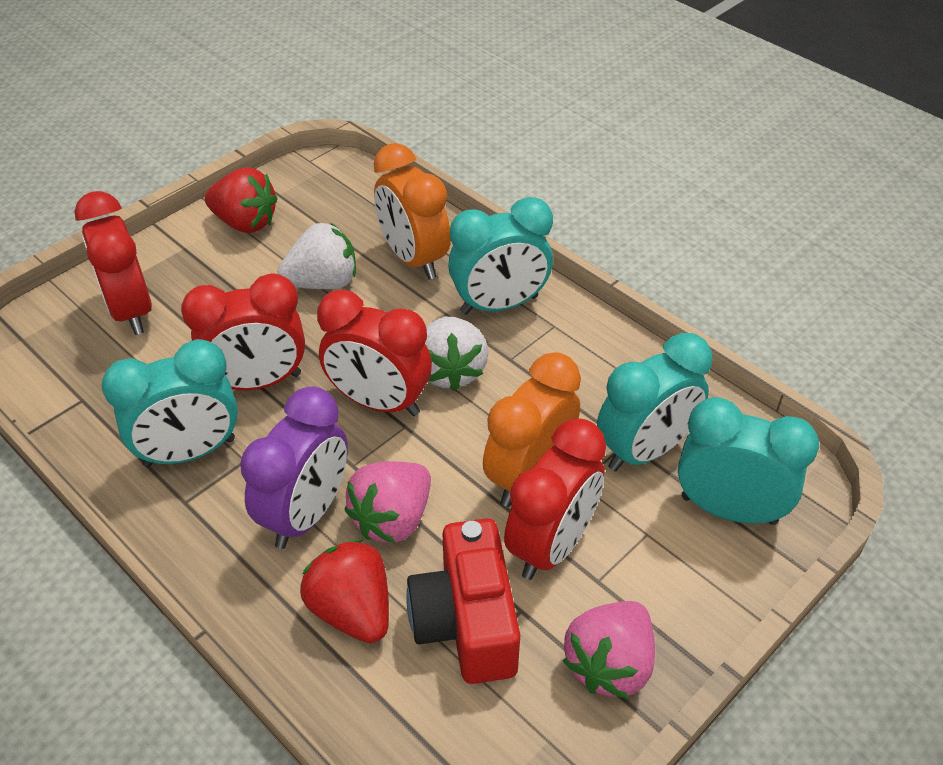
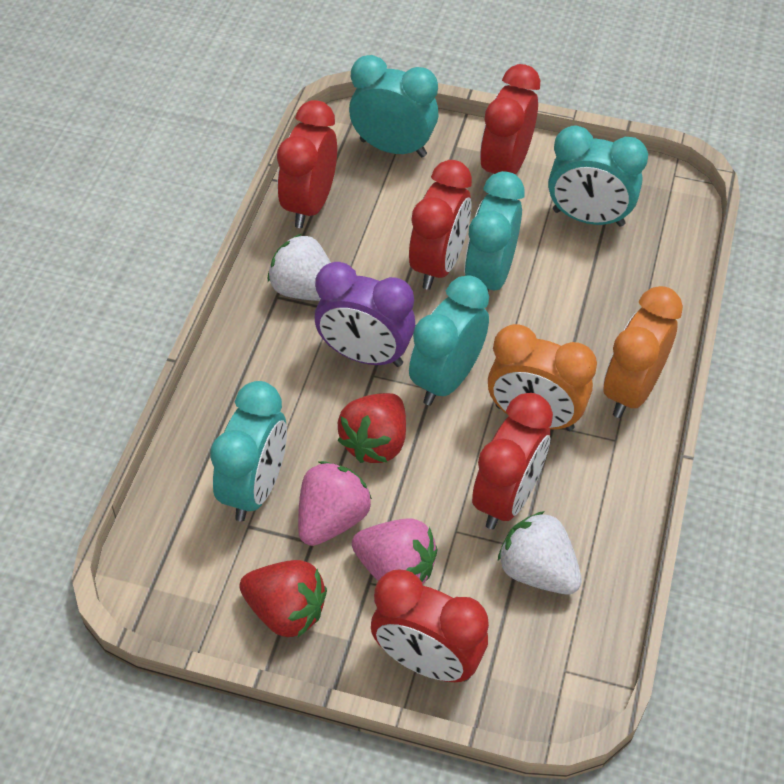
red camera: 1 -> 0
red clock: 4 -> 5
turquoise clock: 4 -> 5

